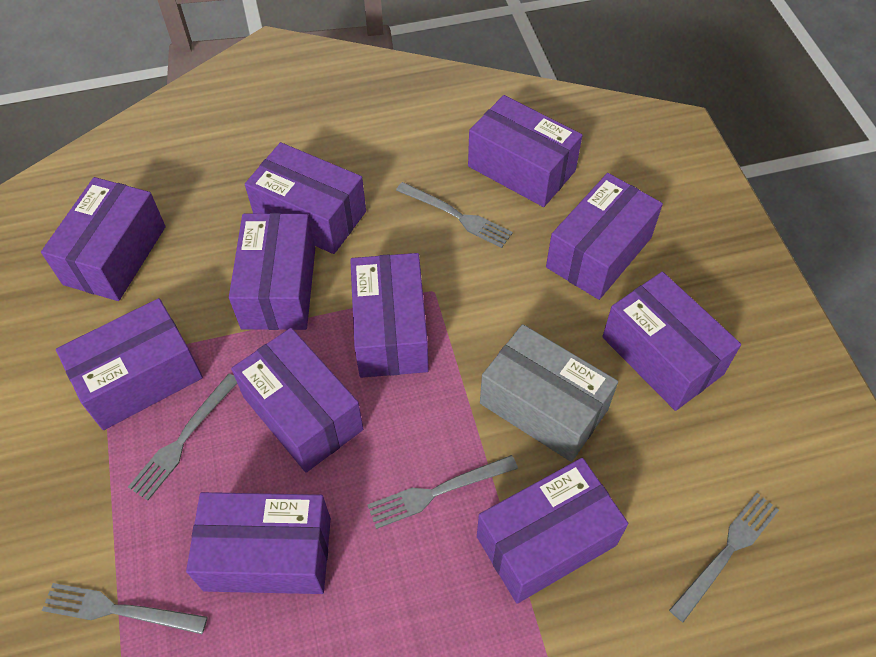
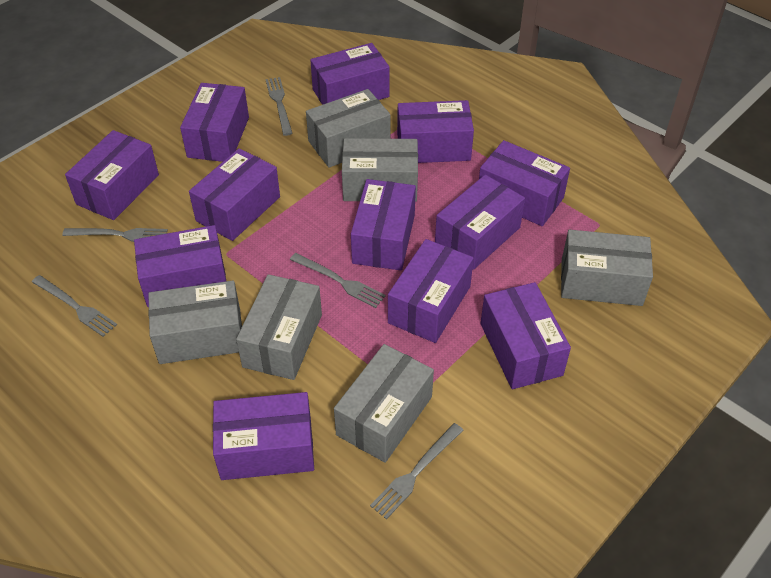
grey box: 1 -> 6
purple box: 11 -> 12

